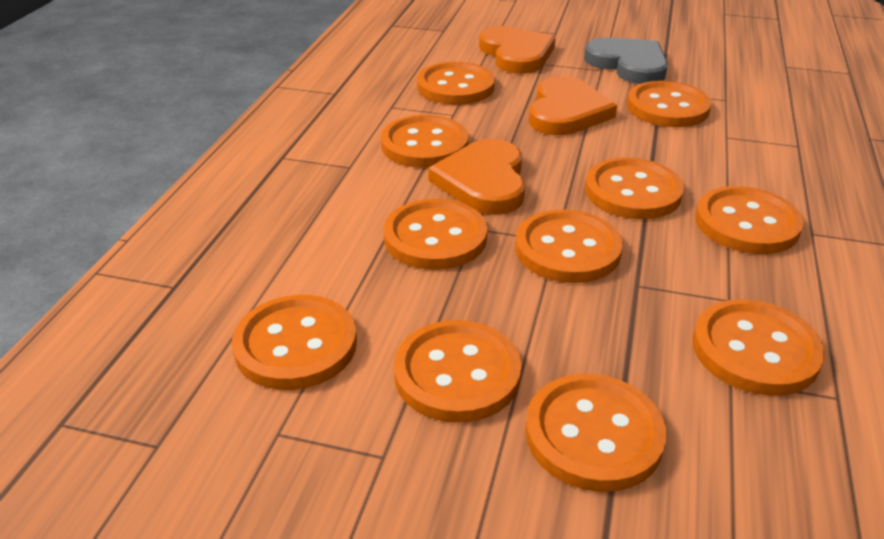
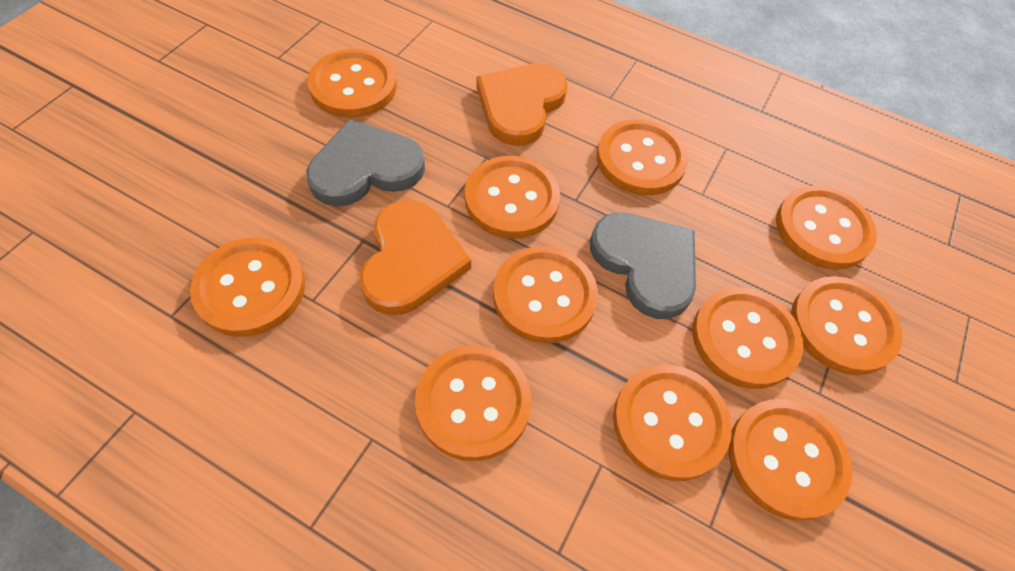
grey heart: 1 -> 2
orange heart: 3 -> 2

